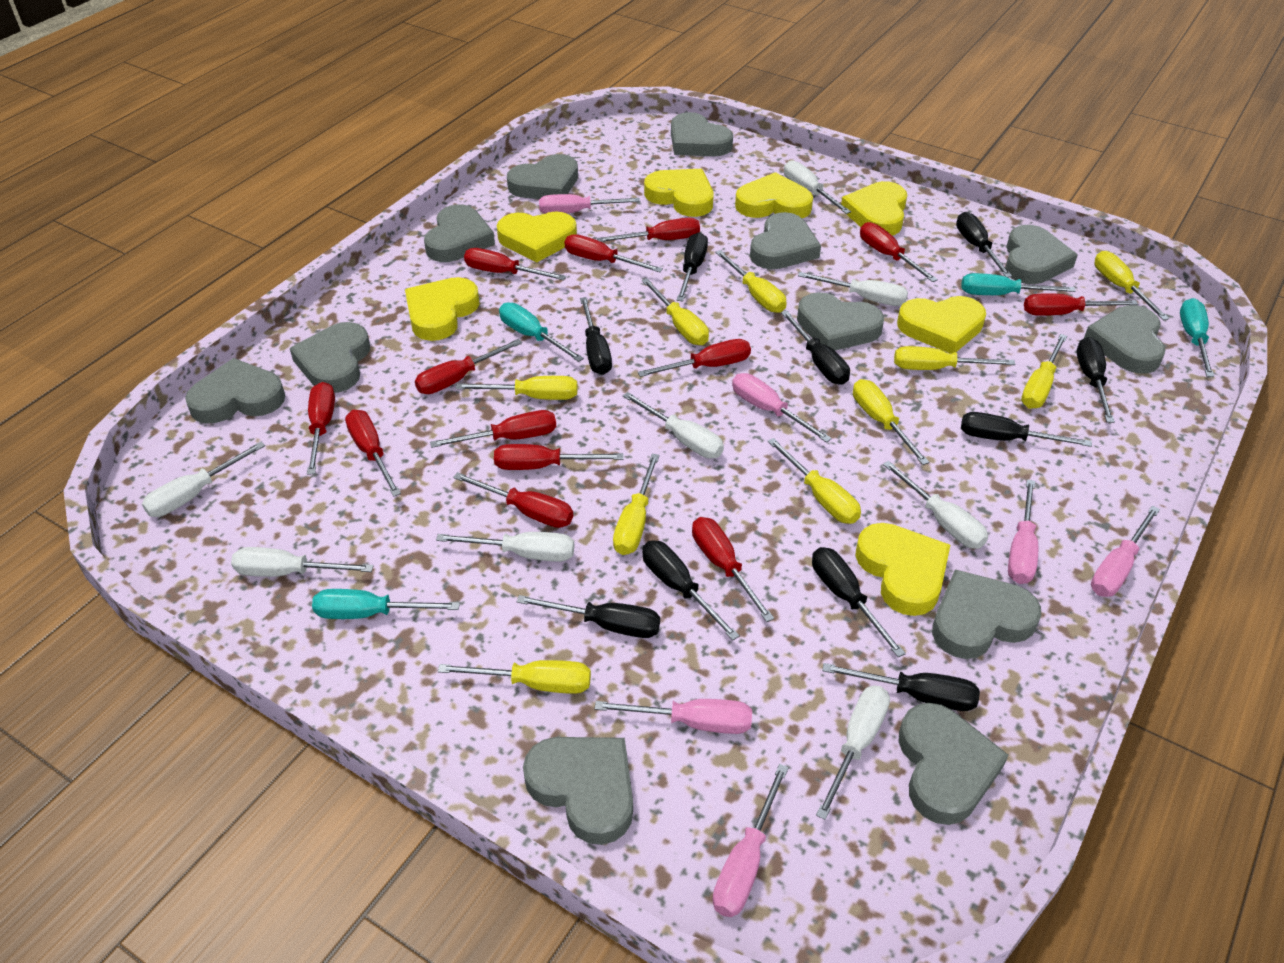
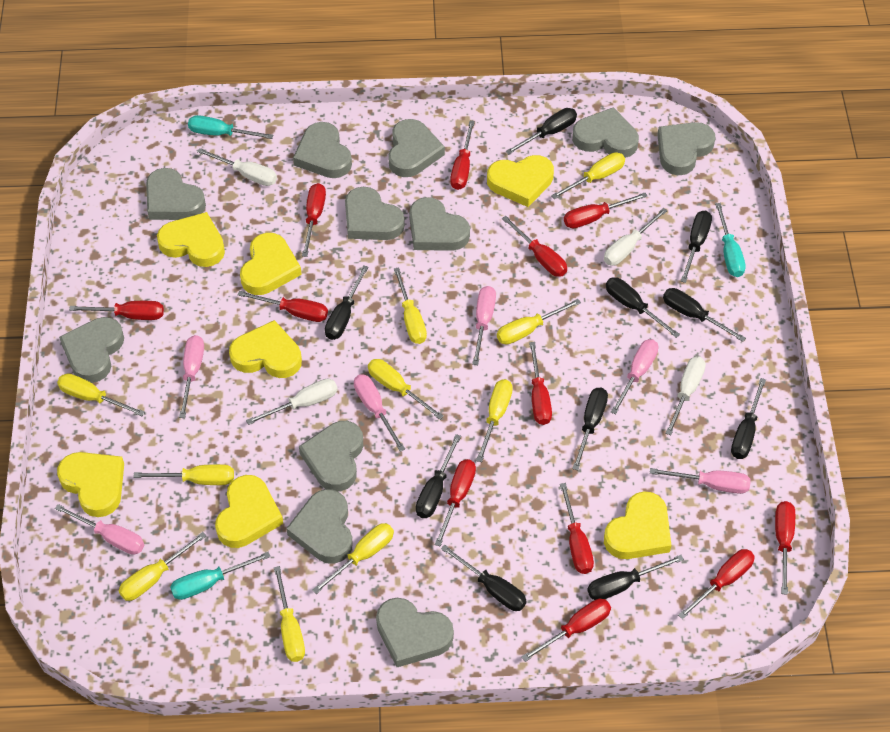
grey heart: 12 -> 11
red screwdriver: 13 -> 12
turquoise screwdriver: 4 -> 3
white screwdriver: 8 -> 4

